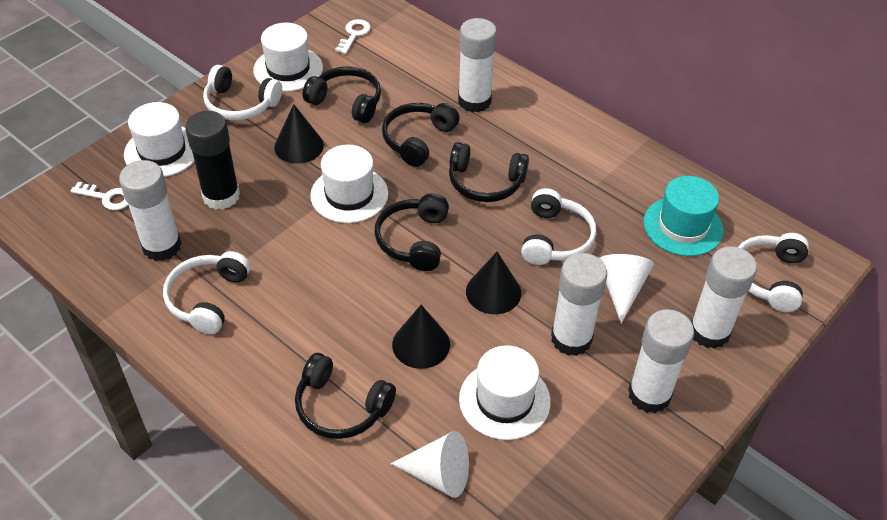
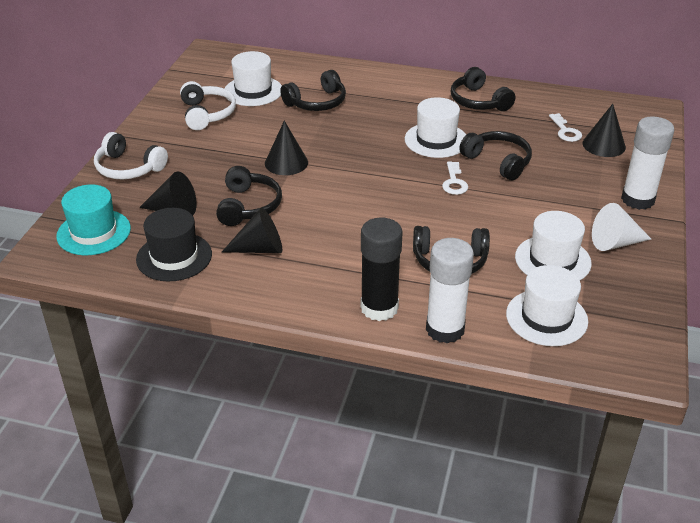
black cone: 3 -> 4
black hat: 0 -> 1
white cone: 2 -> 1
white glue stick: 5 -> 2
white headphones: 4 -> 2

